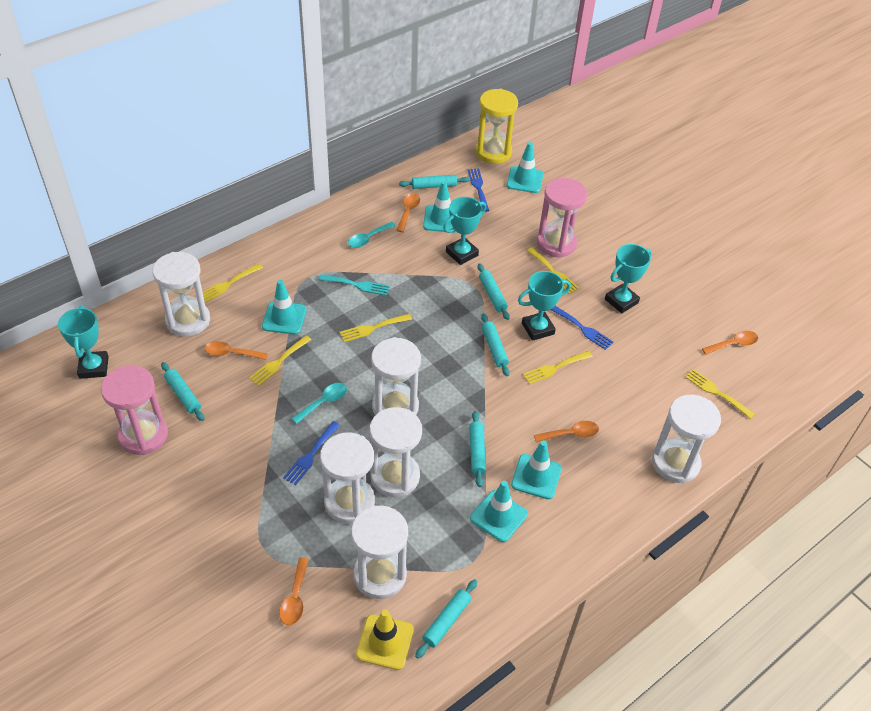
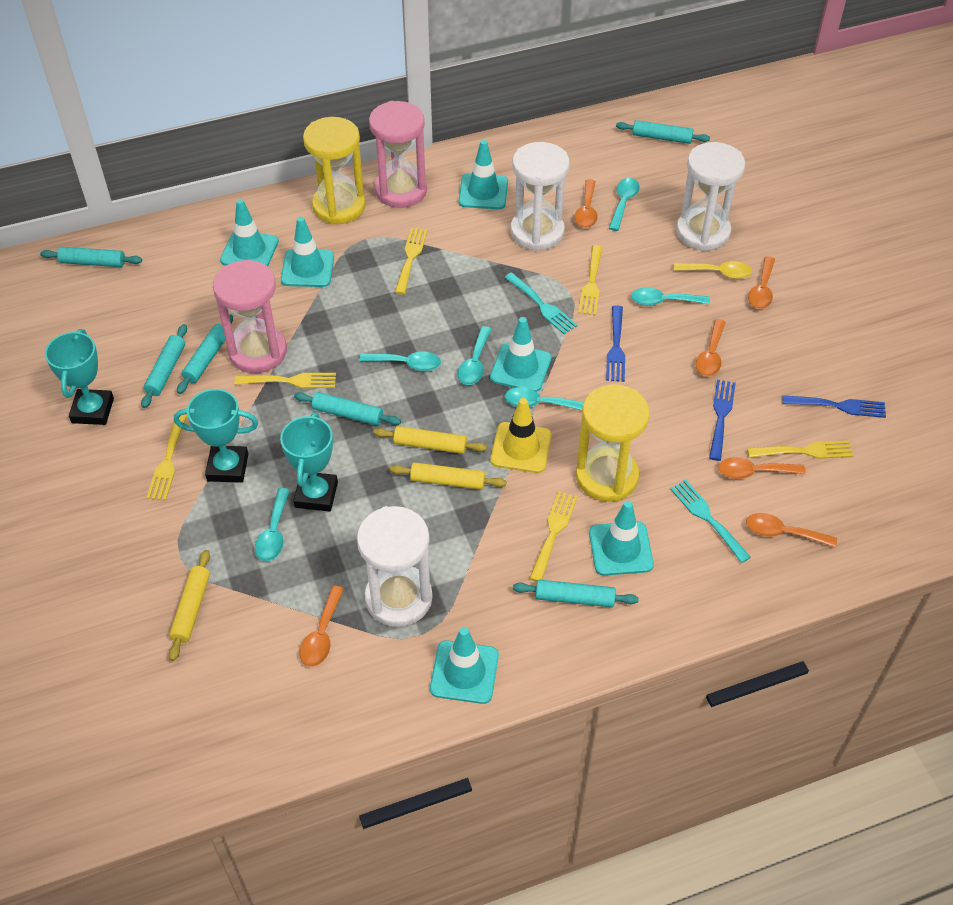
orange spoon: 5 -> 6
turquoise fork: 1 -> 2
turquoise spoon: 2 -> 6
turquoise traffic cone: 5 -> 6
turquoise trophy: 4 -> 3
white hourglass: 6 -> 3
yellow hourglass: 1 -> 2
yellow rolling pin: 0 -> 3
yellow spoon: 0 -> 1

